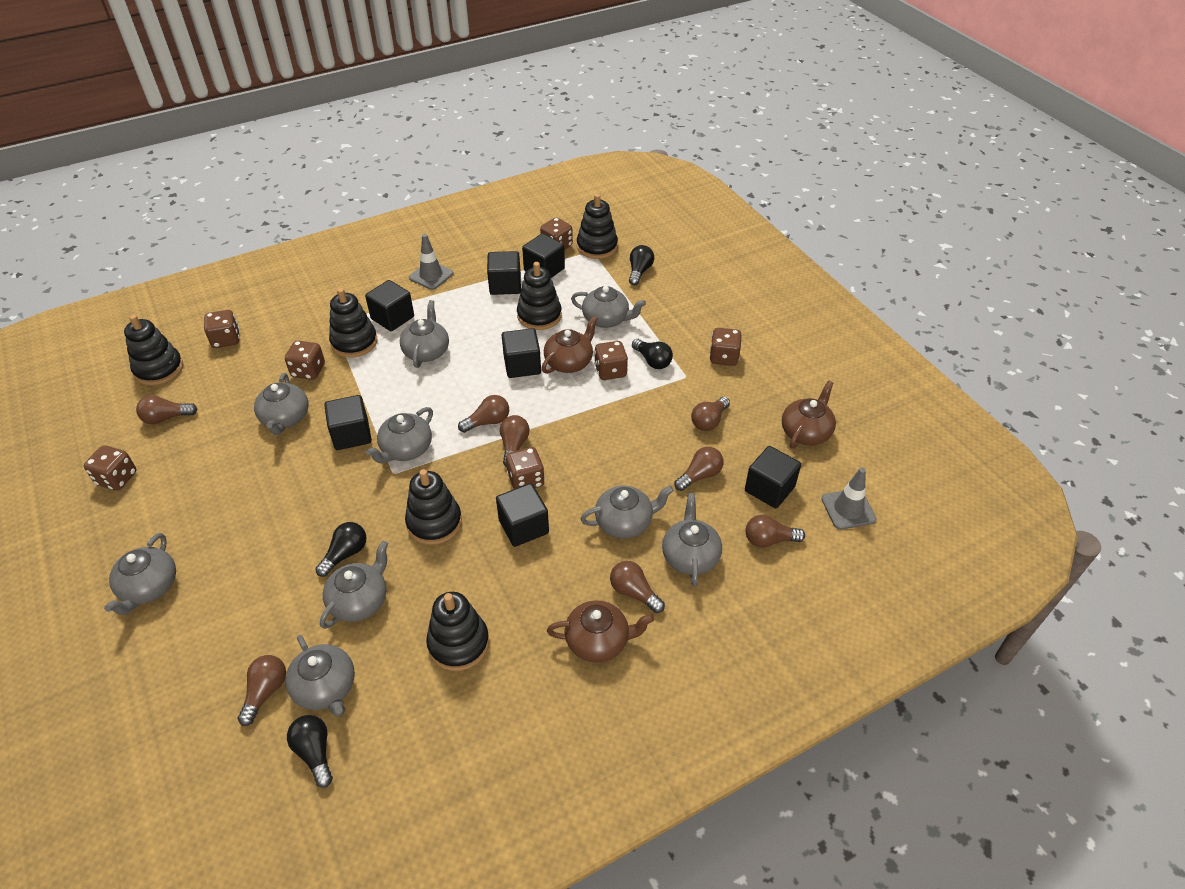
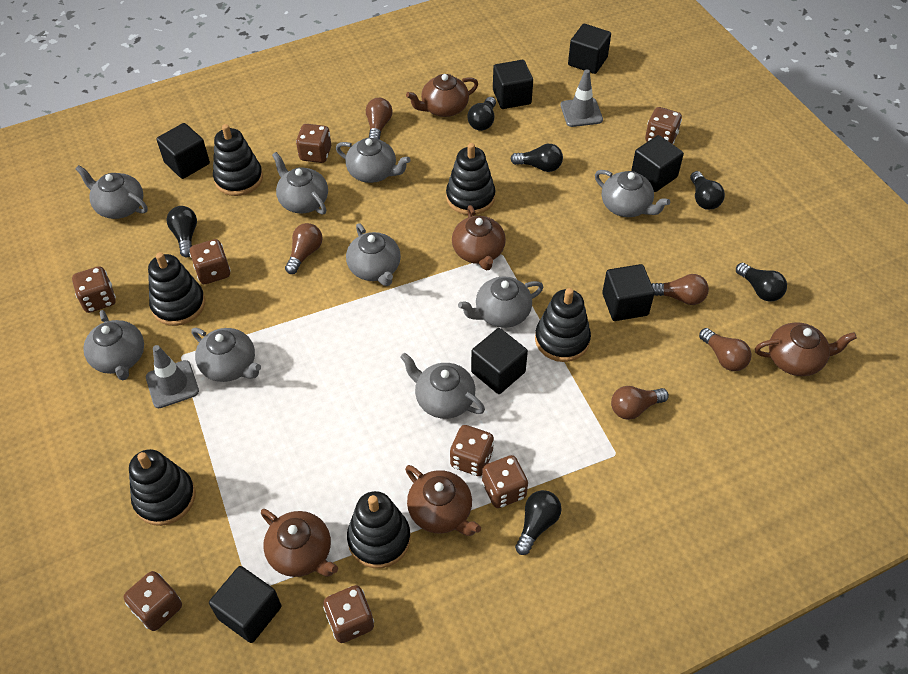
black light bulb: 4 -> 6
brown dice: 7 -> 8
brown light bulb: 8 -> 5
brown teapot: 3 -> 5

